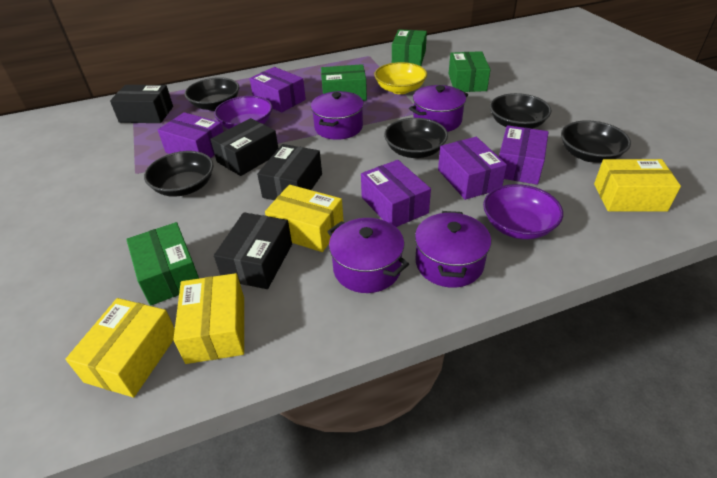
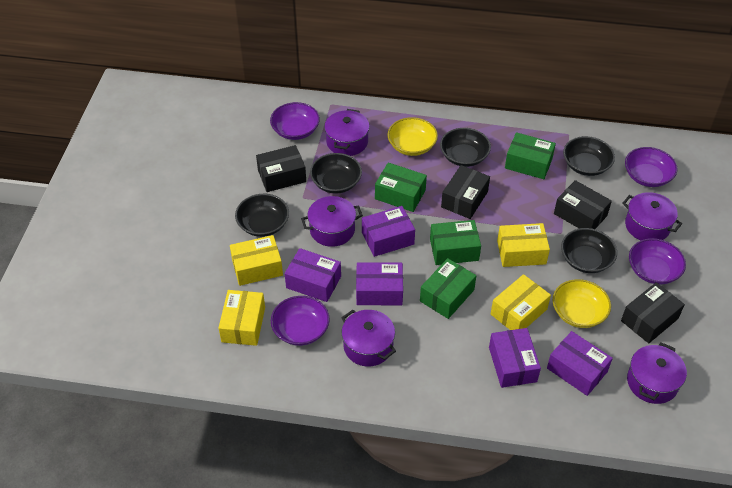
purple bowl: 2 -> 4
purple pot: 4 -> 5
yellow bowl: 1 -> 2

